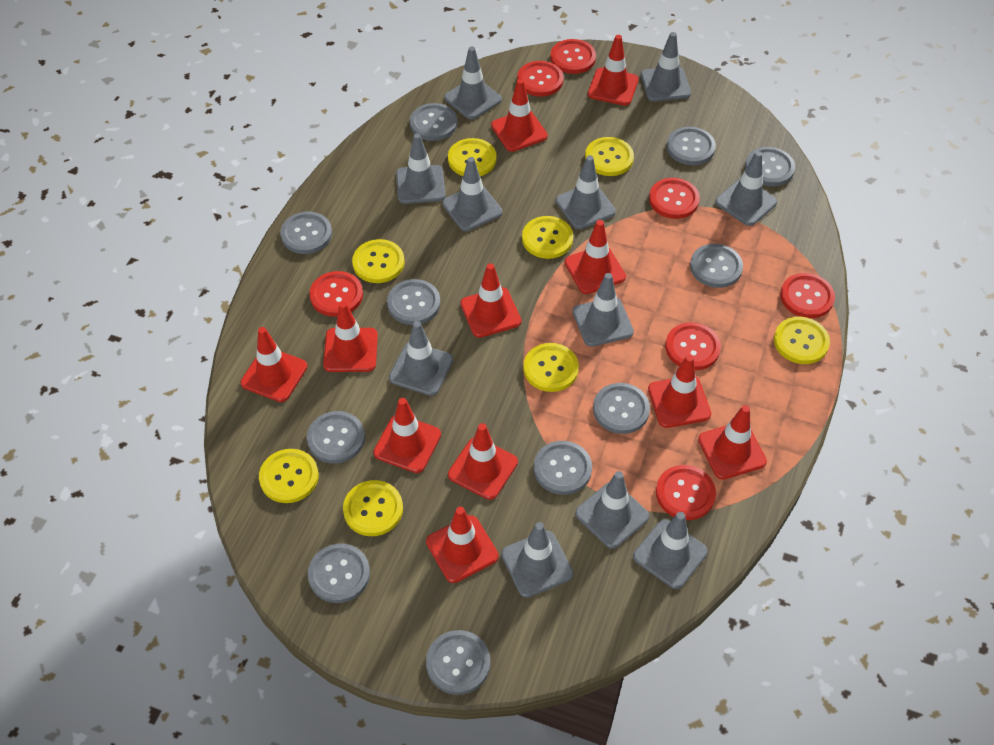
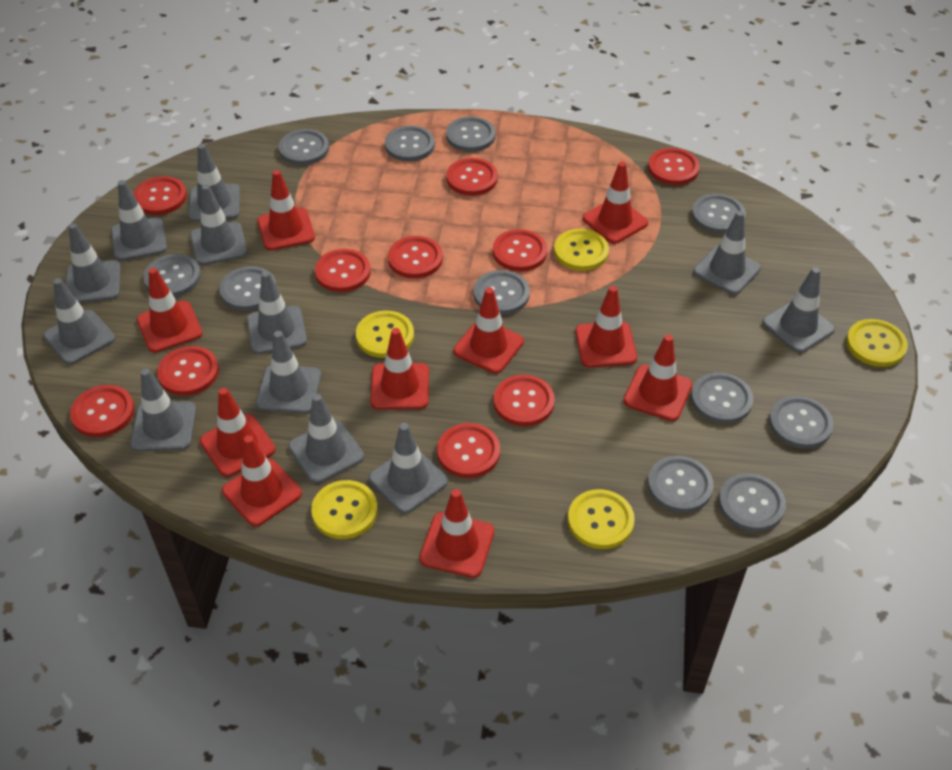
grey traffic cone: 11 -> 12
red button: 7 -> 10
red traffic cone: 11 -> 10
yellow button: 8 -> 5

